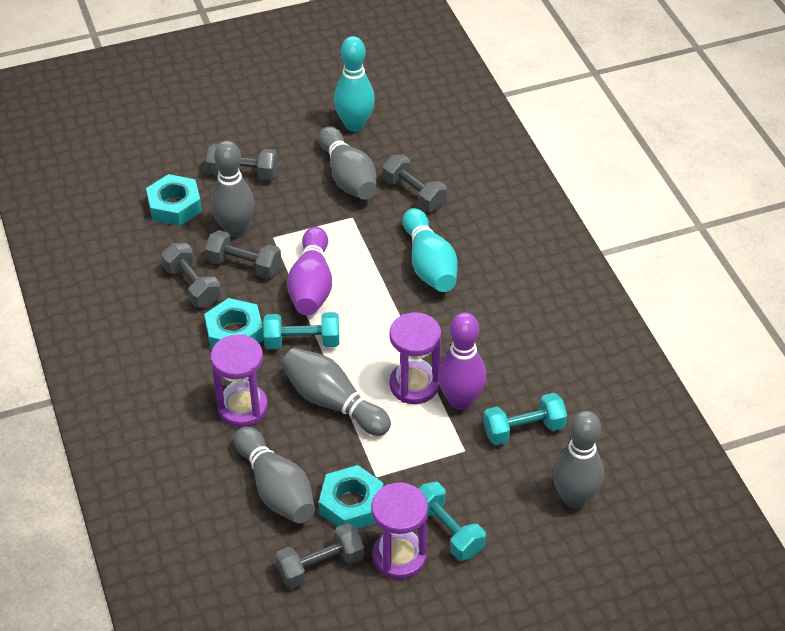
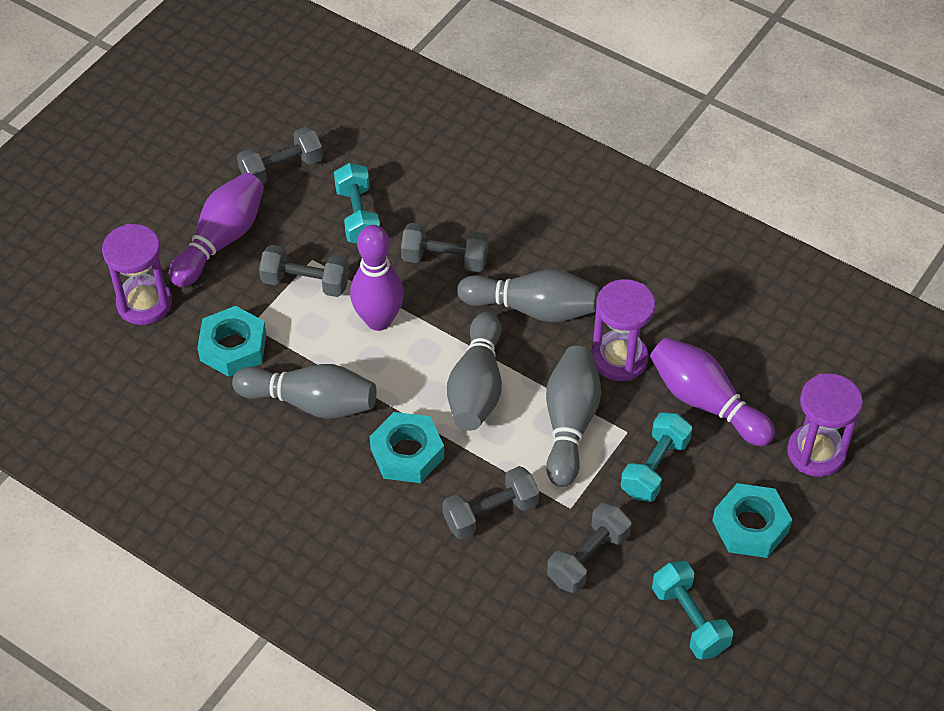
grey bowling pin: 5 -> 4
purple bowling pin: 2 -> 3
turquoise bowling pin: 2 -> 0

